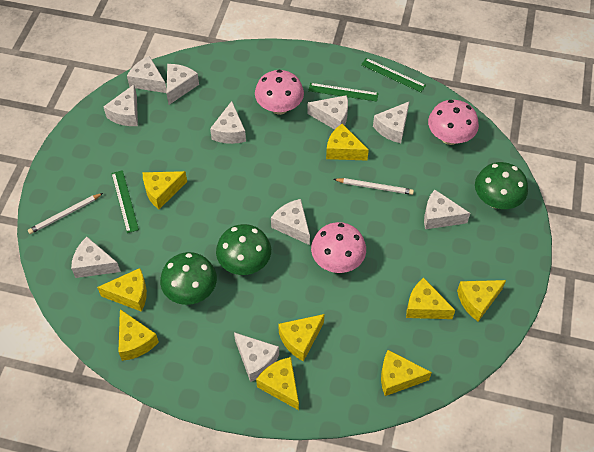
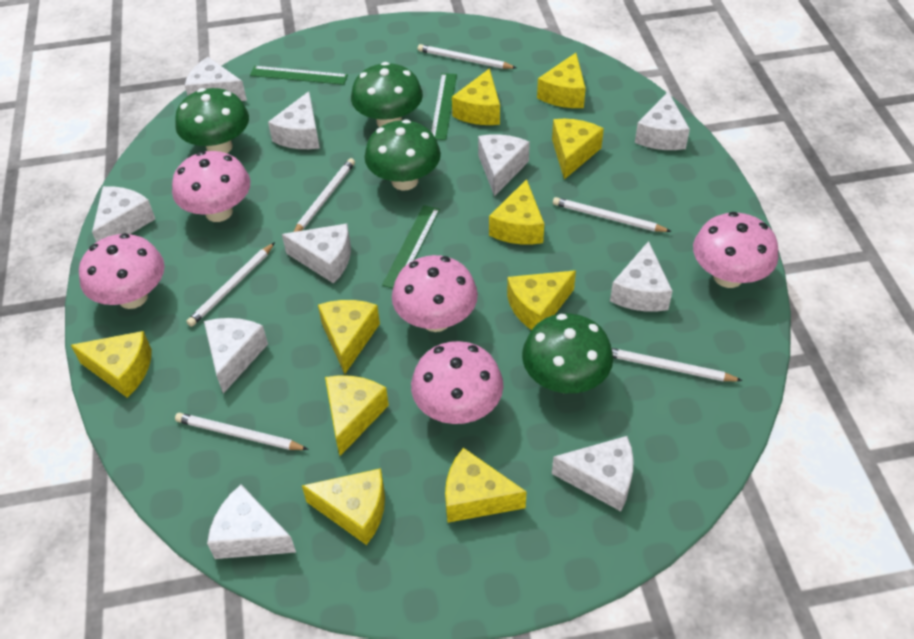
green mushroom: 3 -> 4
pink mushroom: 3 -> 5
white pencil: 2 -> 6
yellow cheese: 9 -> 10

